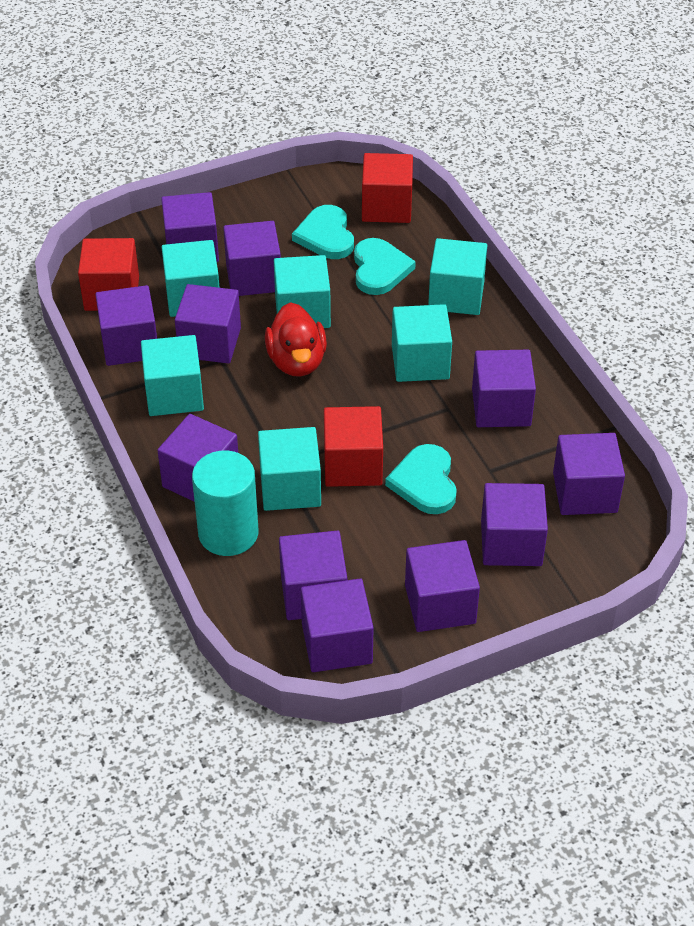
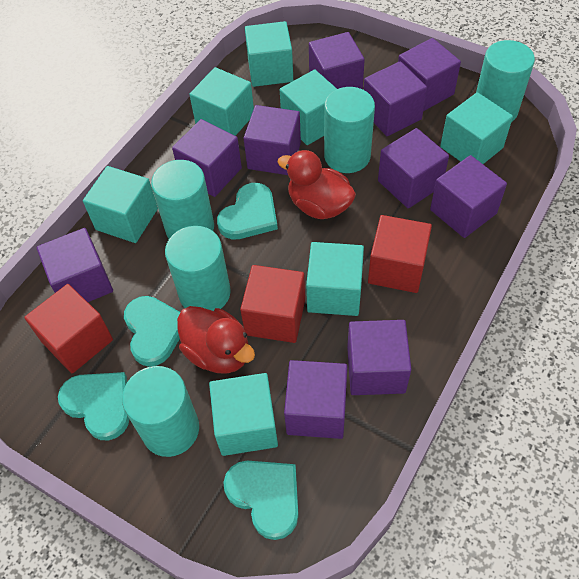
purple cube: 11 -> 10
red duck: 1 -> 2
turquoise cube: 6 -> 7
turquoise cylinder: 1 -> 5
turquoise heart: 3 -> 4

